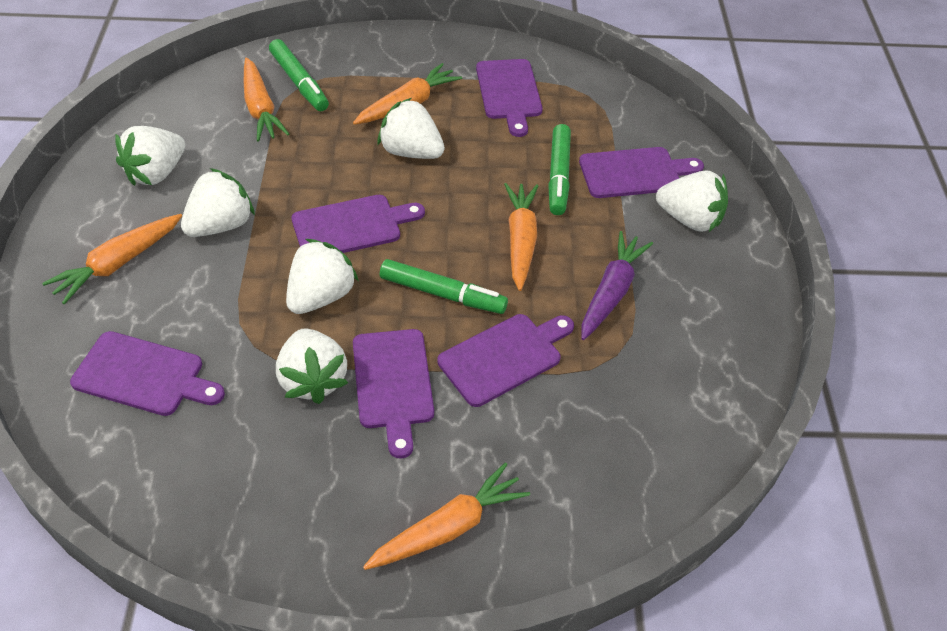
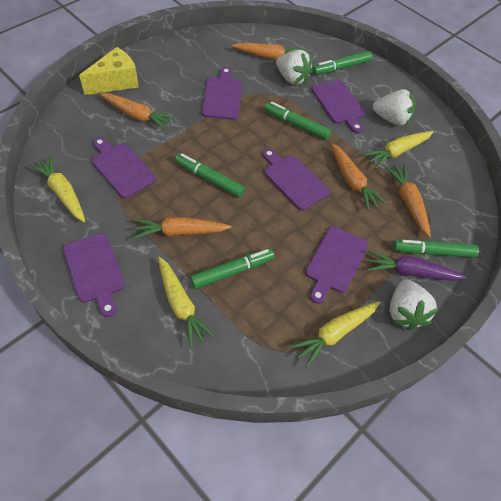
green marker: 3 -> 5
white strawberry: 6 -> 3
yellow carrot: 0 -> 4
yellow cheese: 0 -> 1

